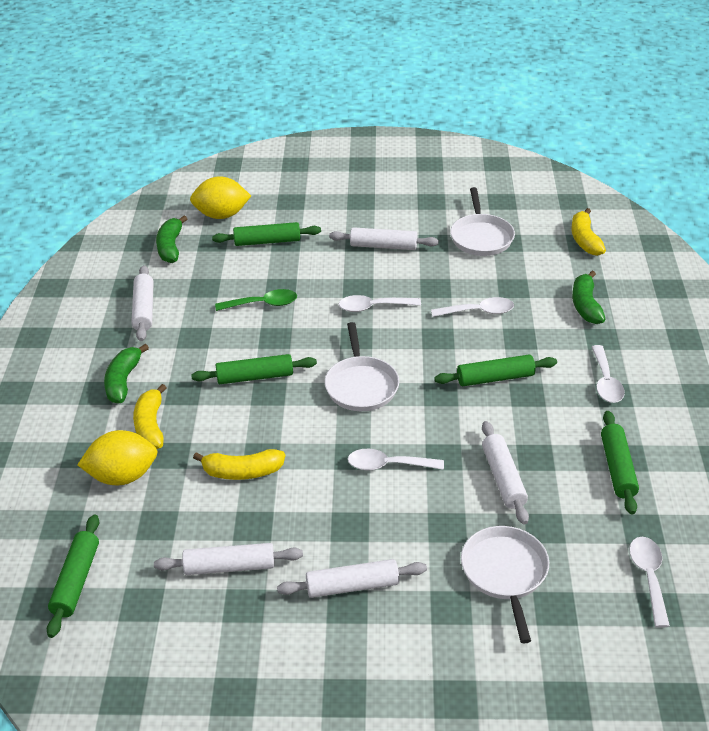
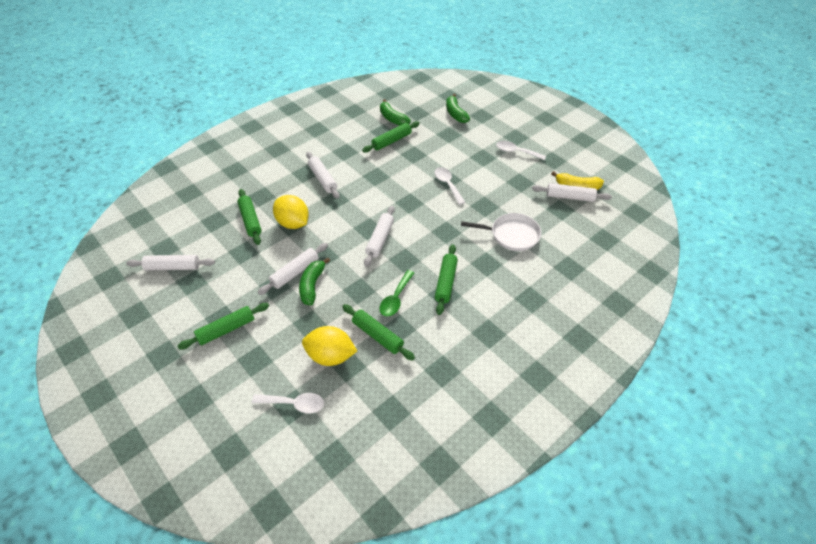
white pan: 3 -> 1
white spoon: 5 -> 3
yellow banana: 3 -> 1

